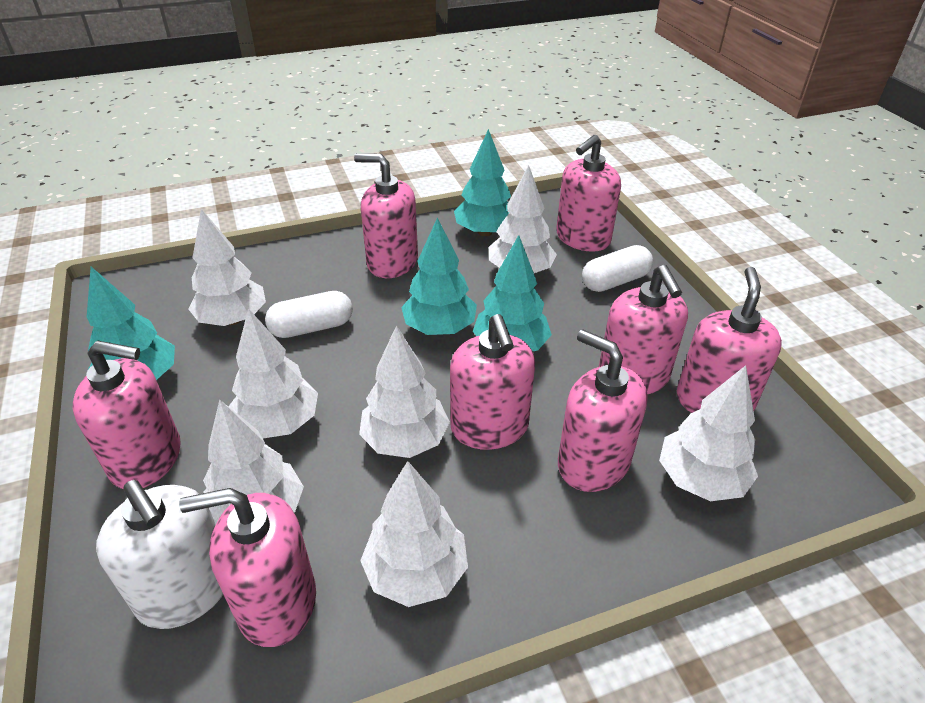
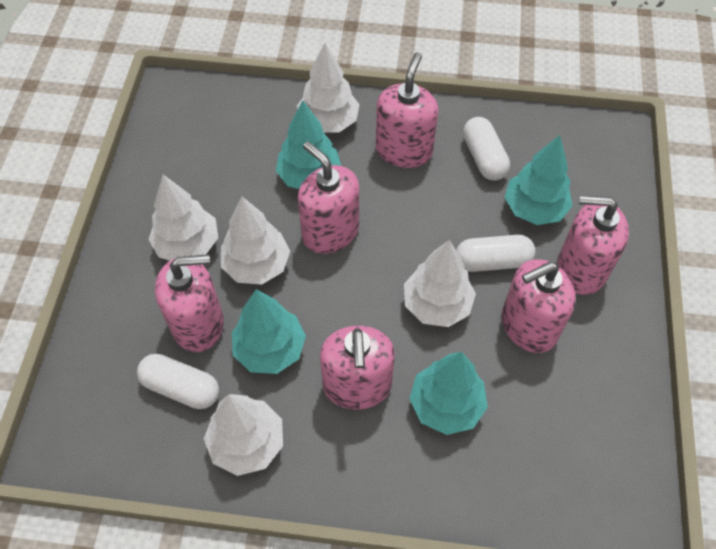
pink soap dispenser: 8 -> 6
white capsule: 2 -> 3
white soap dispenser: 1 -> 0
white tree: 7 -> 5

